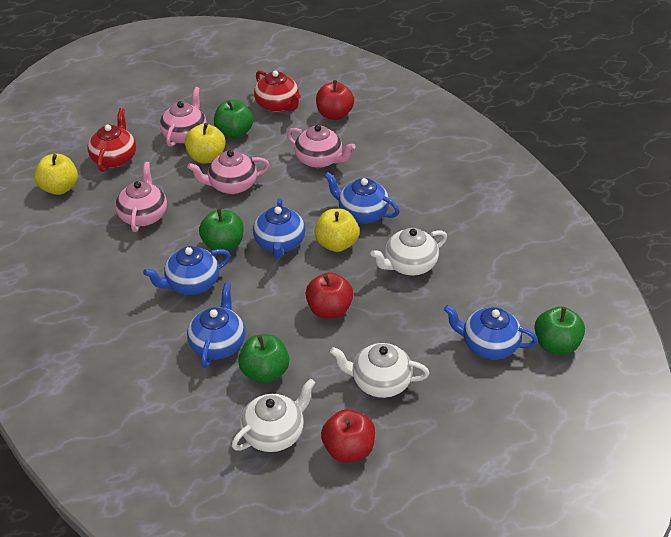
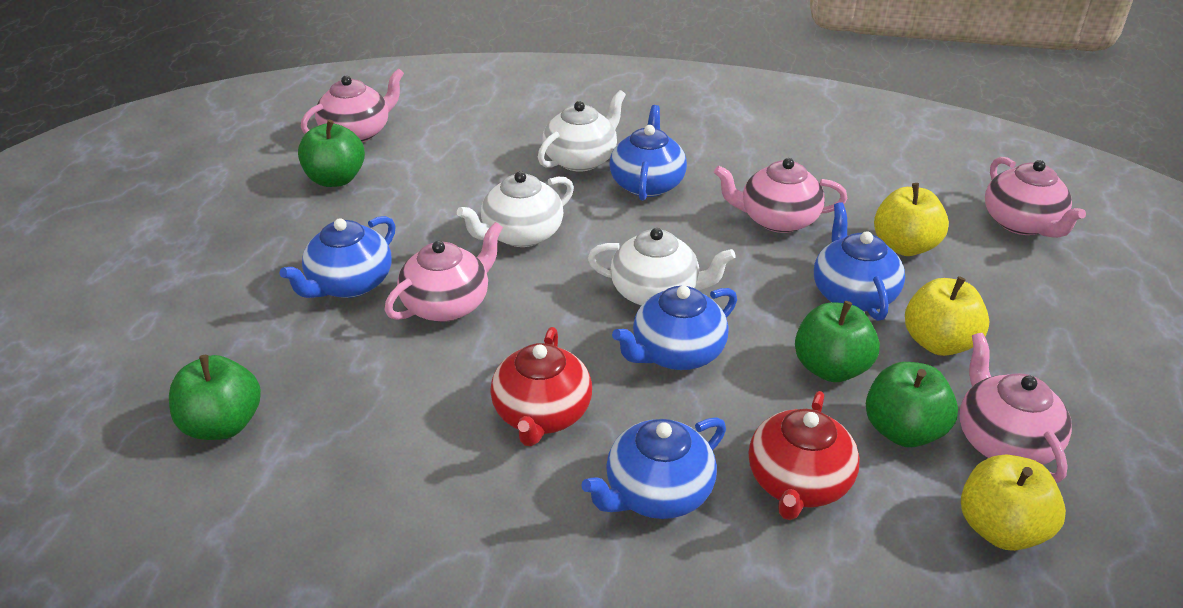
pink teapot: 4 -> 5
red apple: 3 -> 0

